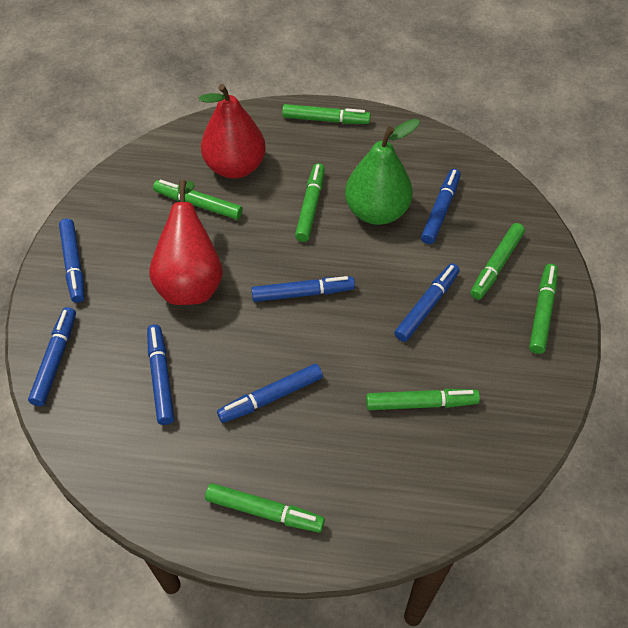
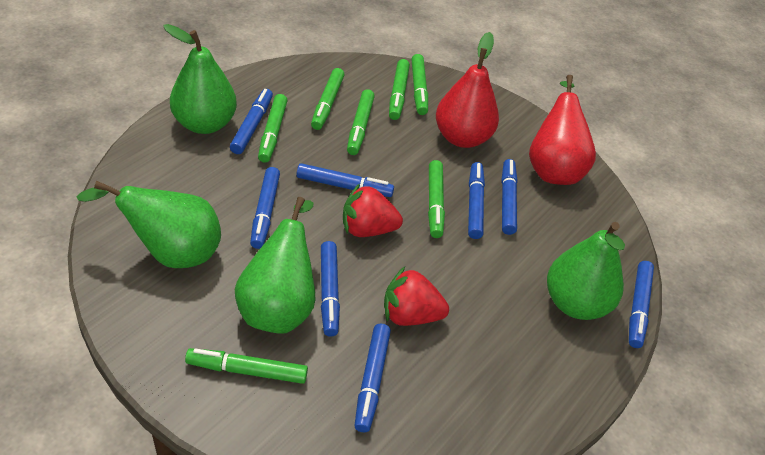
blue marker: 7 -> 8
green pear: 1 -> 4
red strawberry: 0 -> 2

